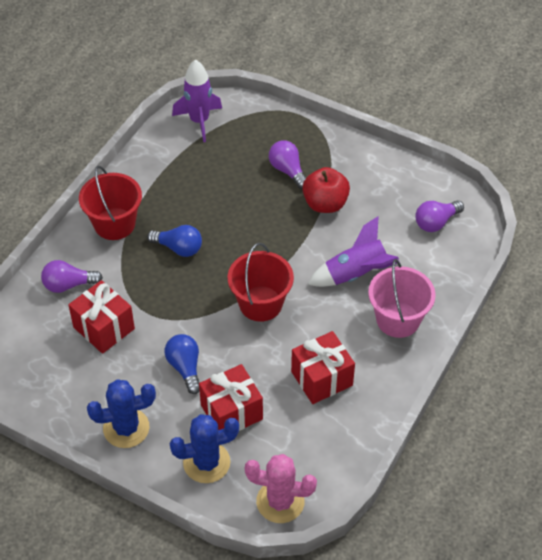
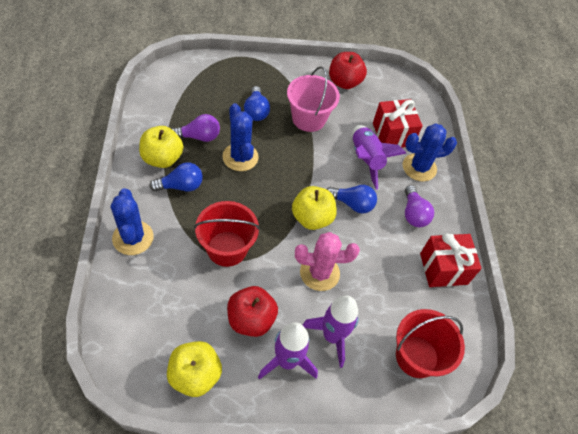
blue cactus: 2 -> 3
blue light bulb: 2 -> 3
purple light bulb: 3 -> 2
purple rocket: 2 -> 3
red apple: 1 -> 2
red gift: 3 -> 2
yellow apple: 0 -> 3

